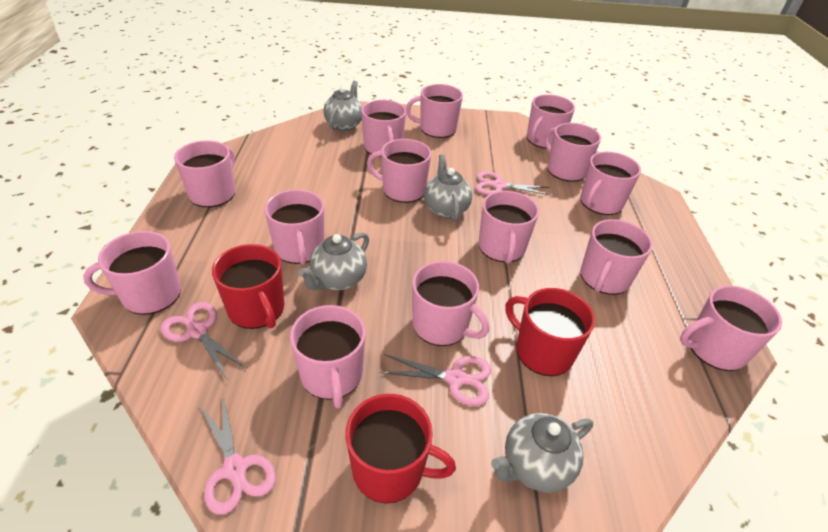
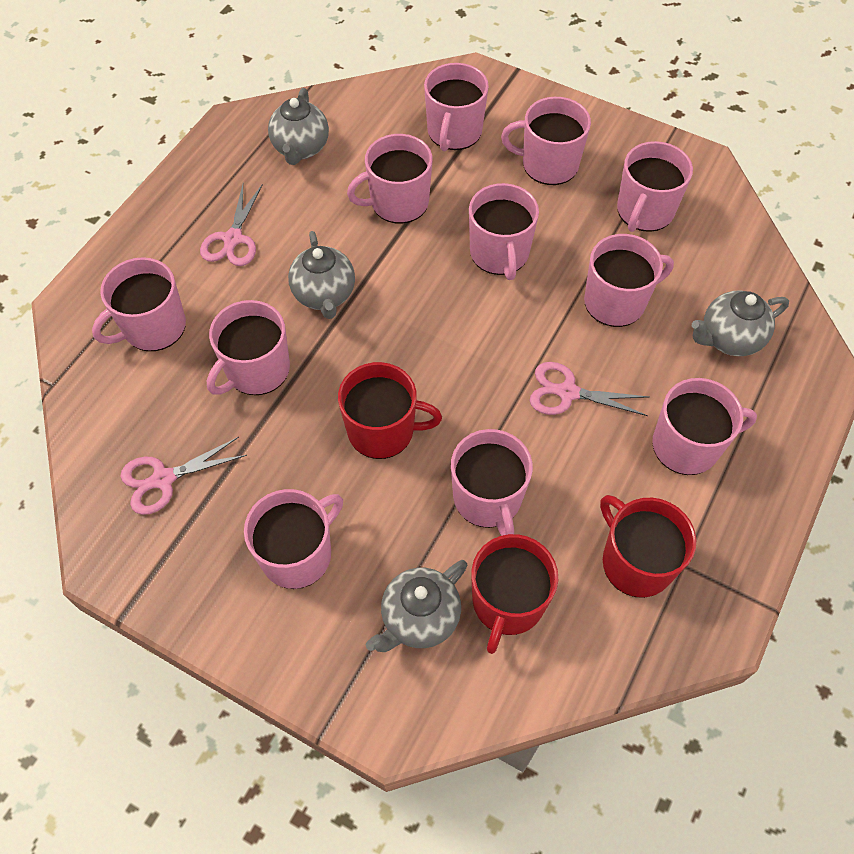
pink mug: 14 -> 11
pink scissors: 4 -> 3

